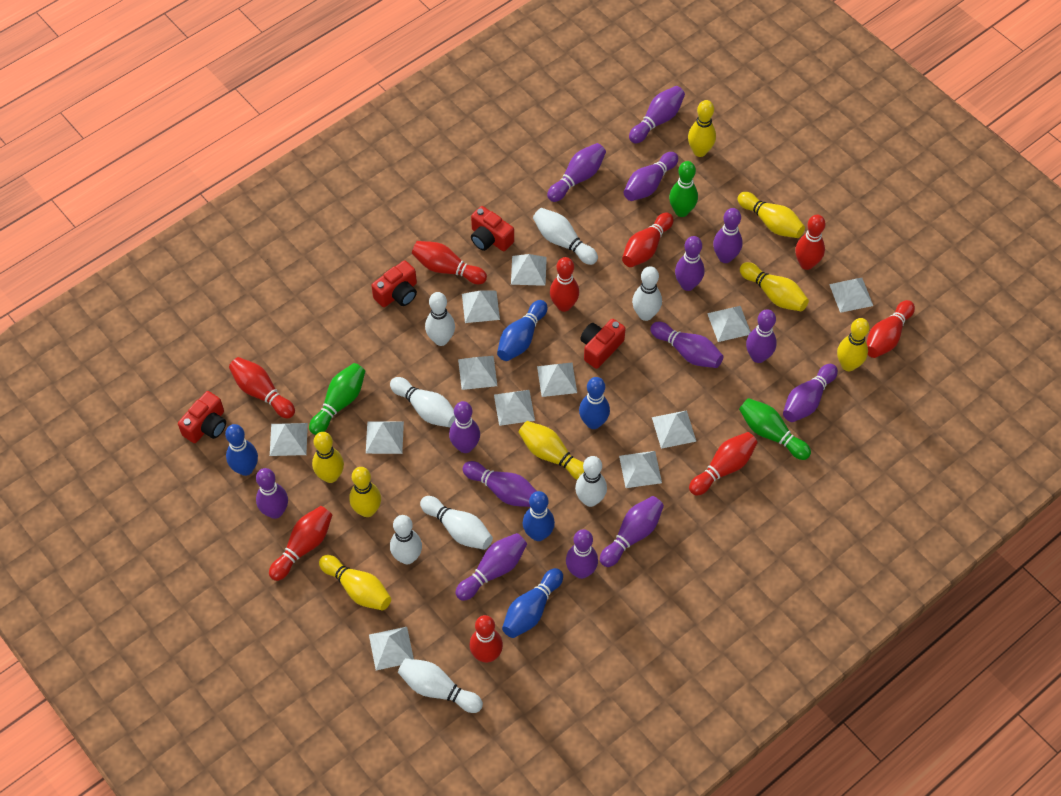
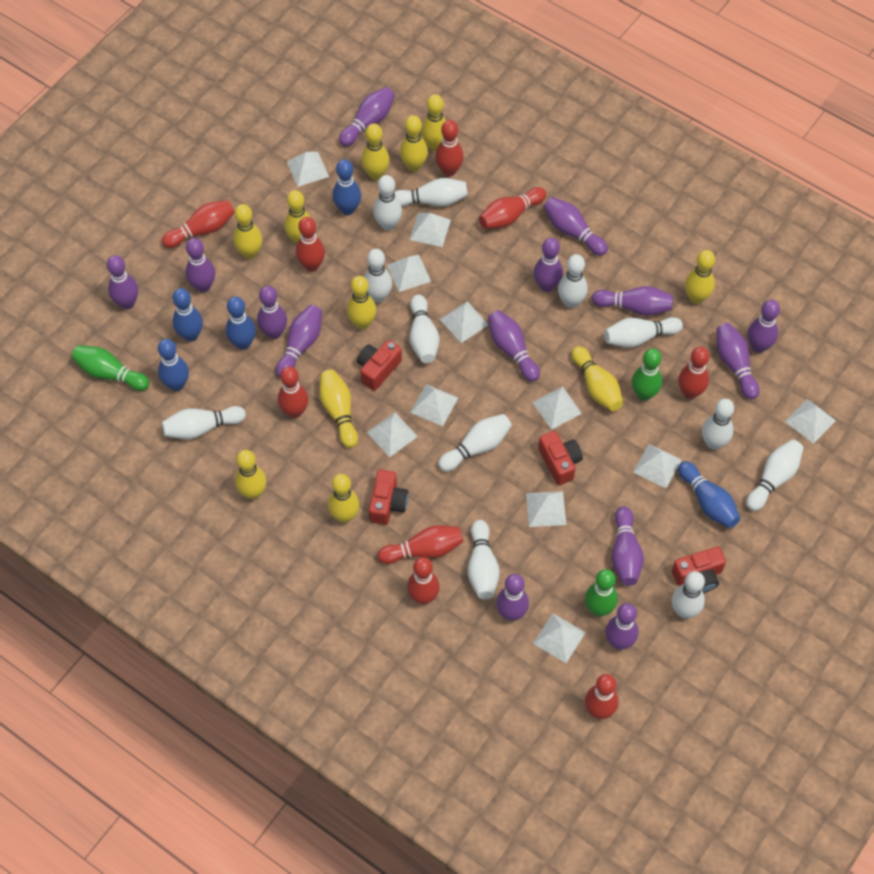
white bowling pin: 8 -> 12
white pyramid: 12 -> 11
yellow bowling pin: 8 -> 11

